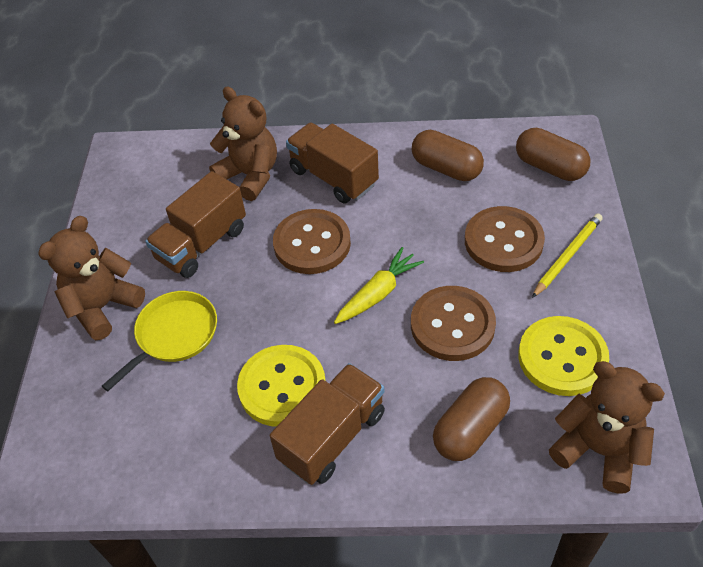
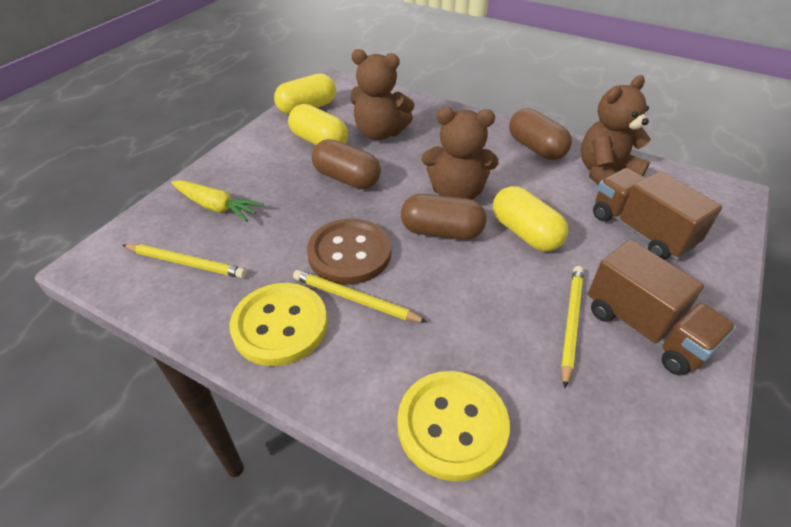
brown button: 3 -> 1
brown truck: 3 -> 2
yellow capsule: 0 -> 3
yellow pan: 1 -> 0
yellow pencil: 1 -> 3

